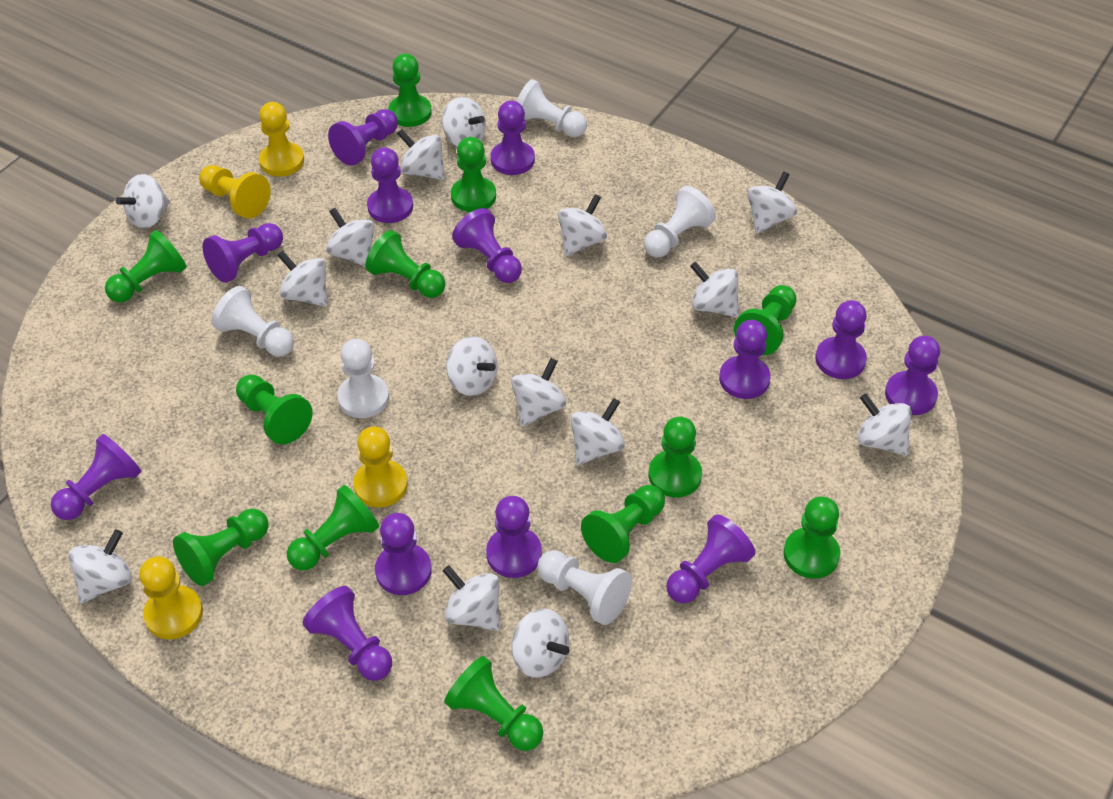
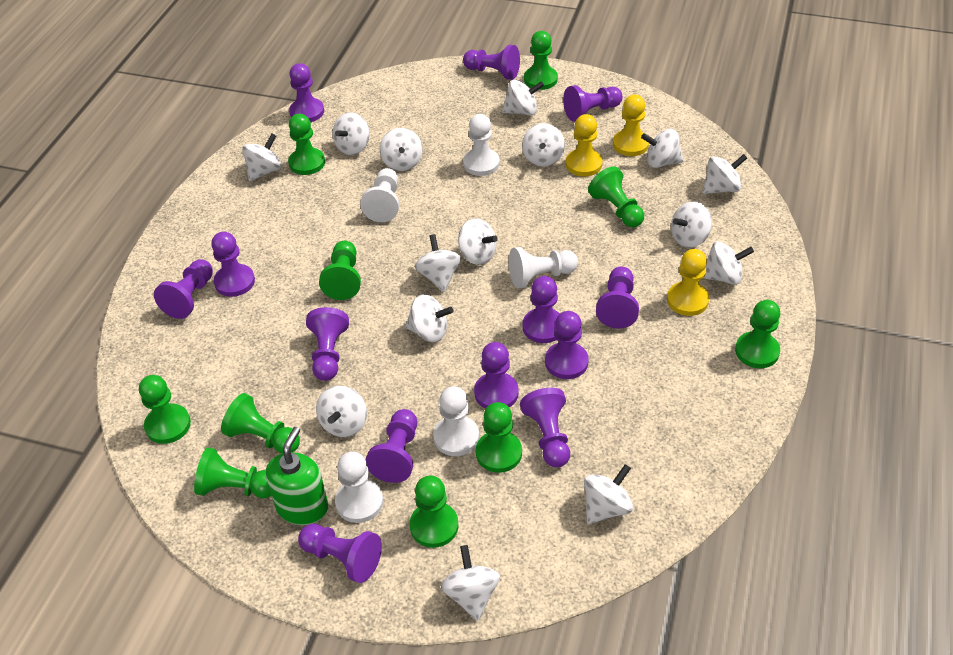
green pawn: 12 -> 10
green soap dispenser: 0 -> 1
yellow pawn: 4 -> 3

